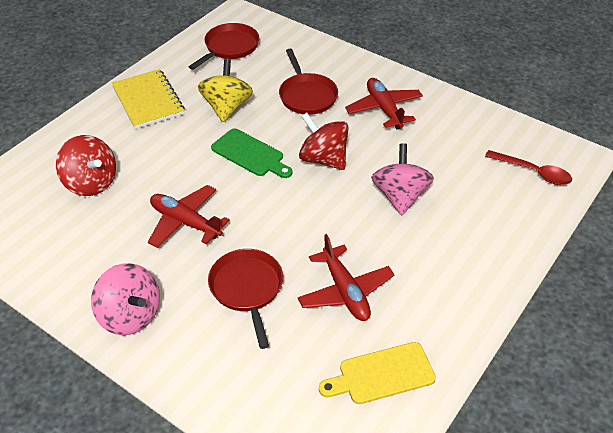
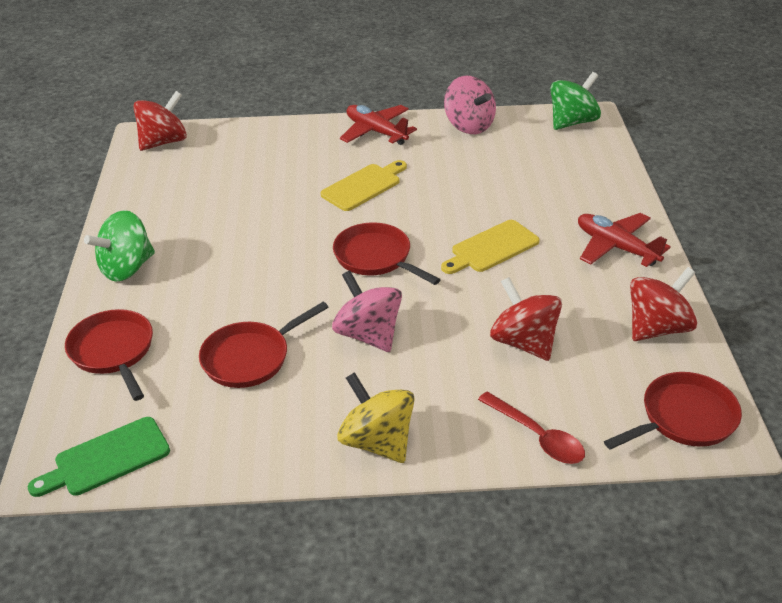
green spinning top: 0 -> 2
red pan: 3 -> 4
red plane: 3 -> 2
red spinning top: 2 -> 3
yellow cutting board: 1 -> 2
yellow notebook: 1 -> 0

